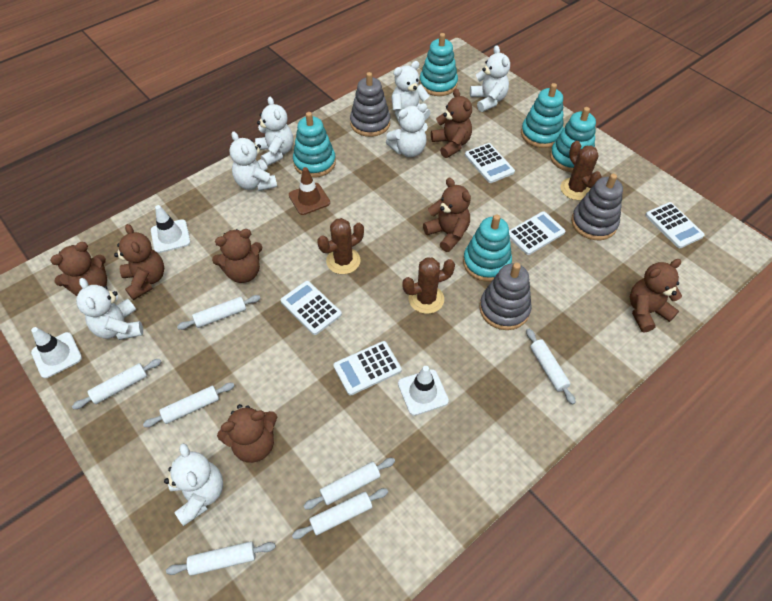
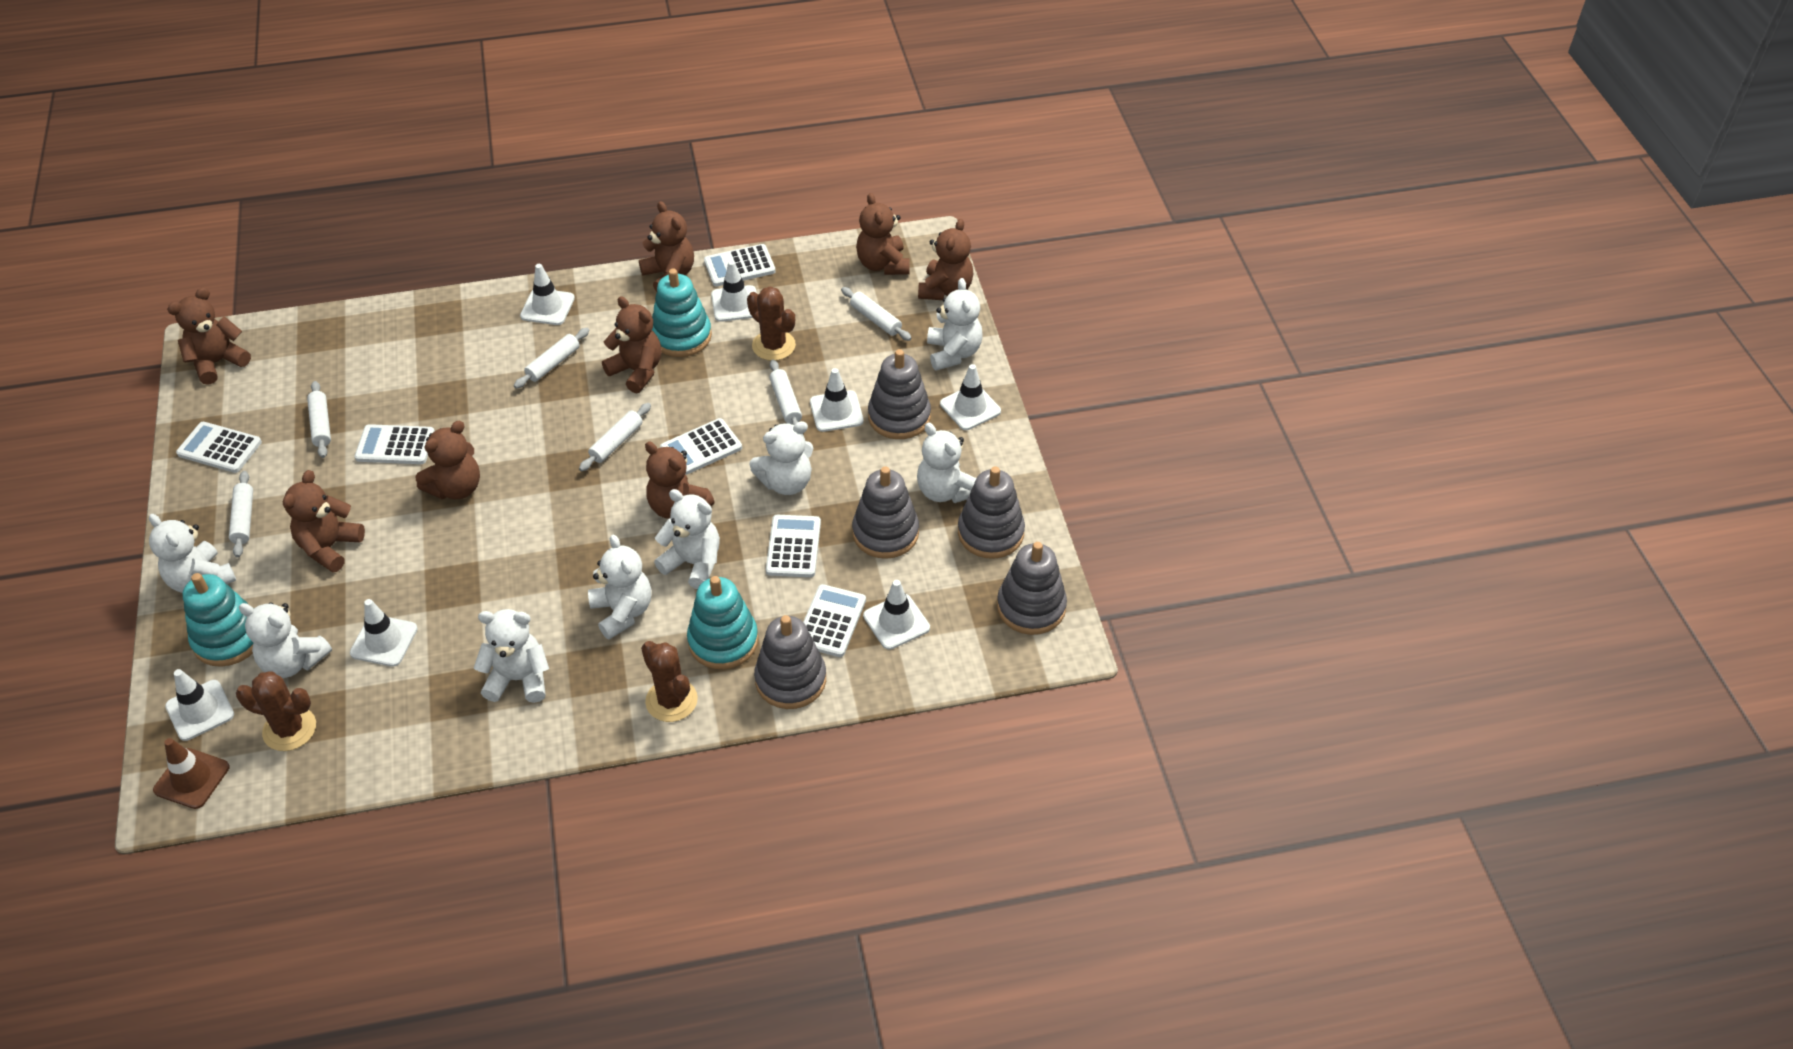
brown teddy bear: 7 -> 8
grey stacking toy: 3 -> 5
turquoise stacking toy: 5 -> 3
white calculator: 5 -> 6
white rolling pin: 7 -> 6
white teddy bear: 7 -> 8
white traffic cone: 3 -> 7

